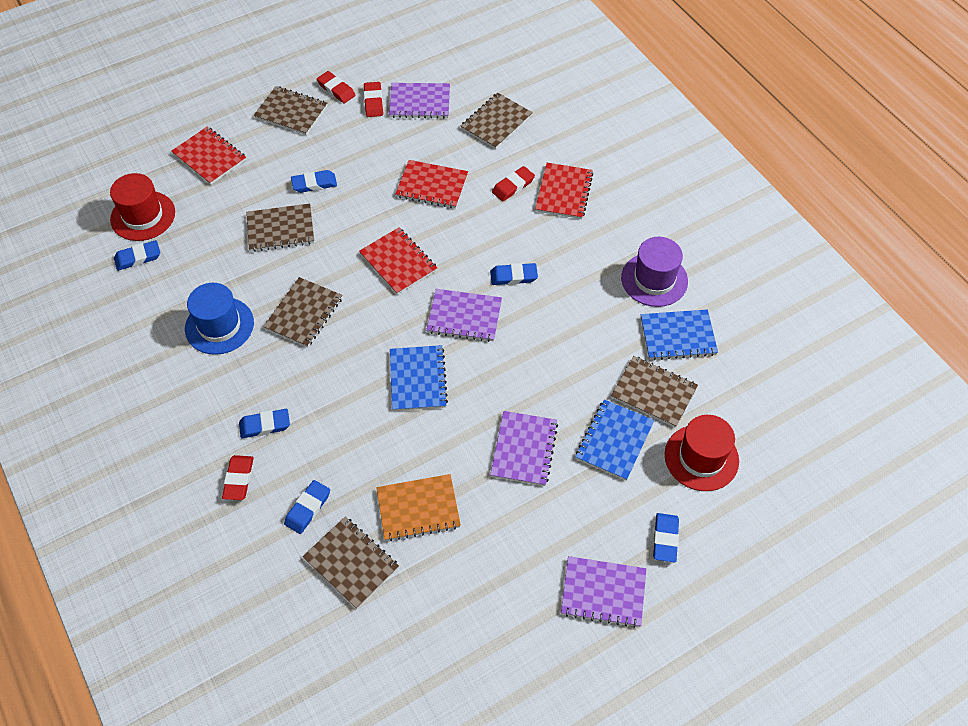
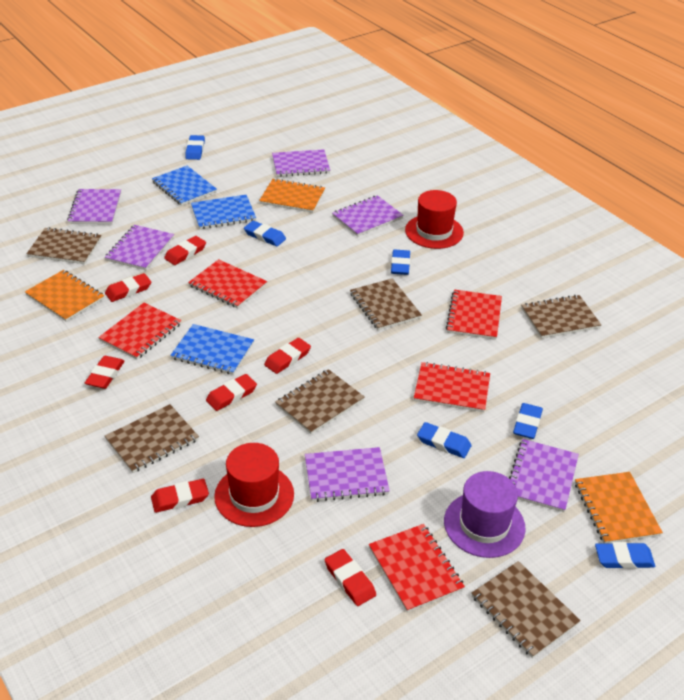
blue hat: 1 -> 0
orange notebook: 1 -> 3
purple notebook: 4 -> 6
red eraser: 4 -> 7
red notebook: 4 -> 5

